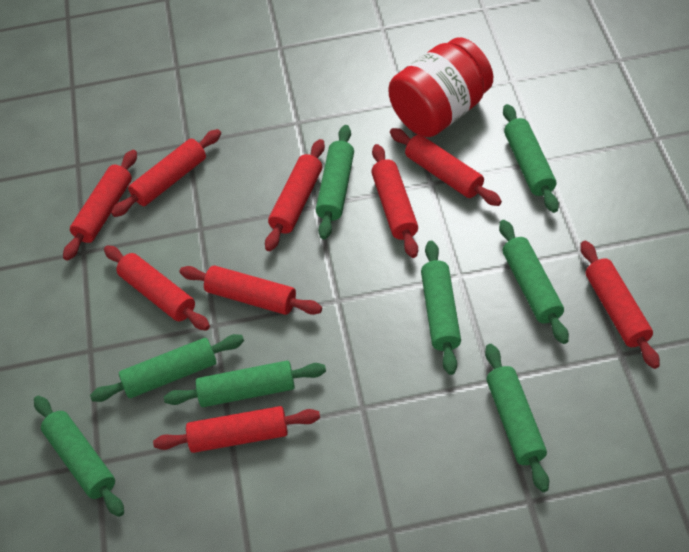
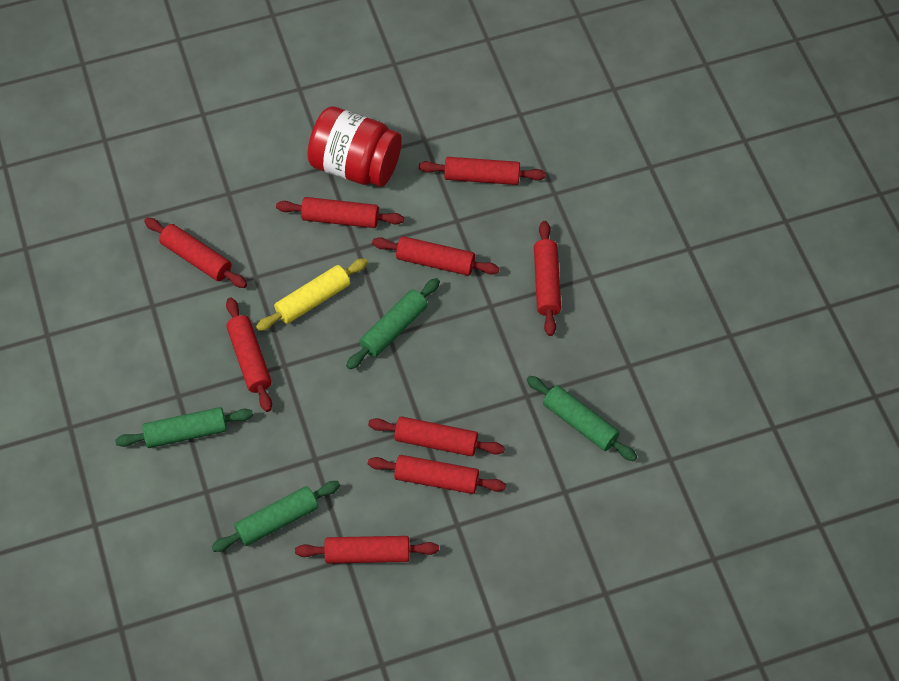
green rolling pin: 8 -> 4
yellow rolling pin: 0 -> 1

